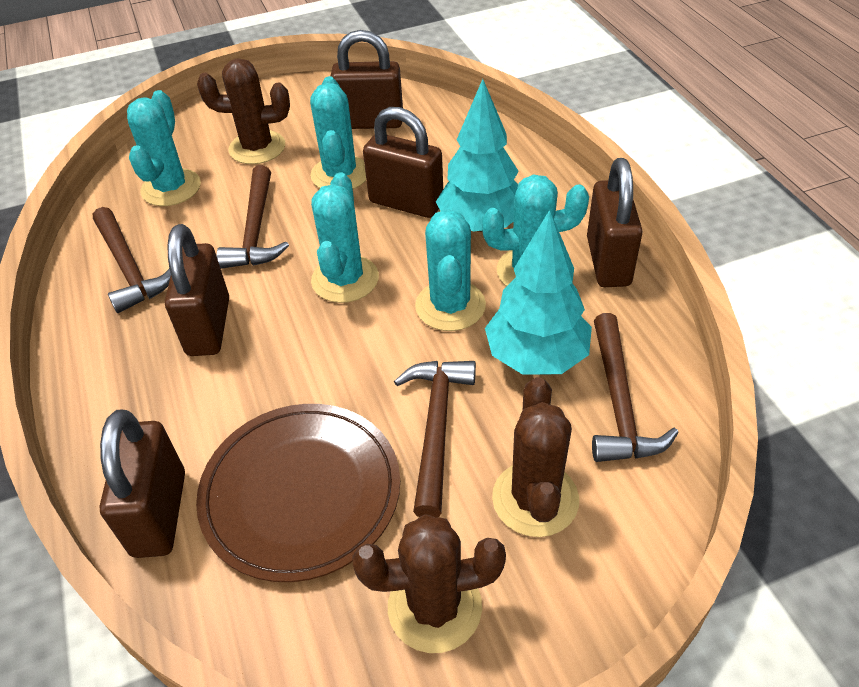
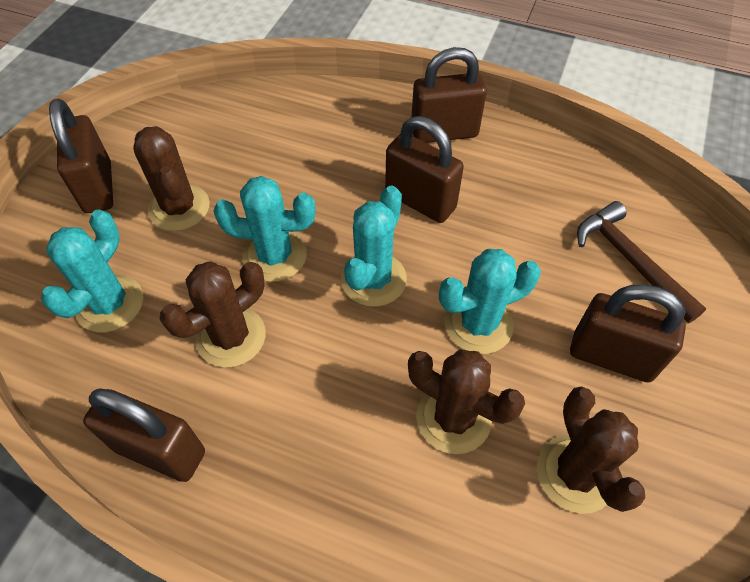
brown cactus: 3 -> 4
brown hammer: 4 -> 1
brown plate: 1 -> 0
turquoise cactus: 5 -> 4
turquoise tree: 2 -> 0

